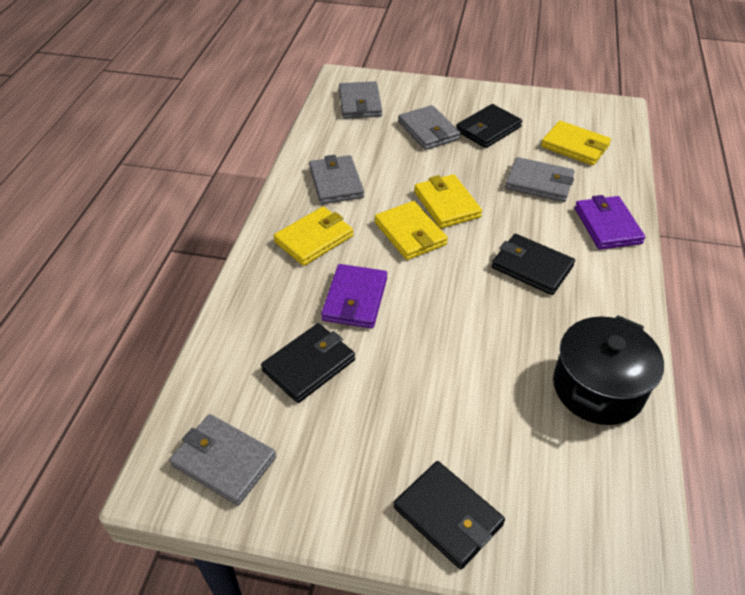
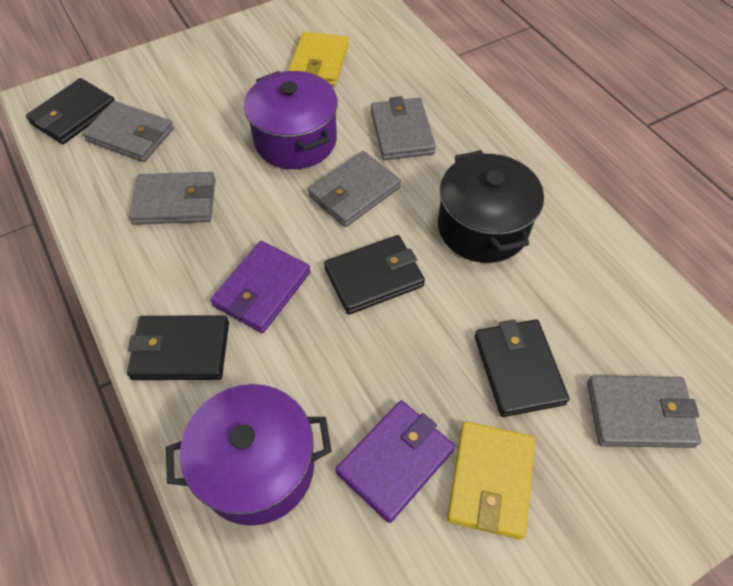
purple pot: 0 -> 2
yellow wallet: 4 -> 2

